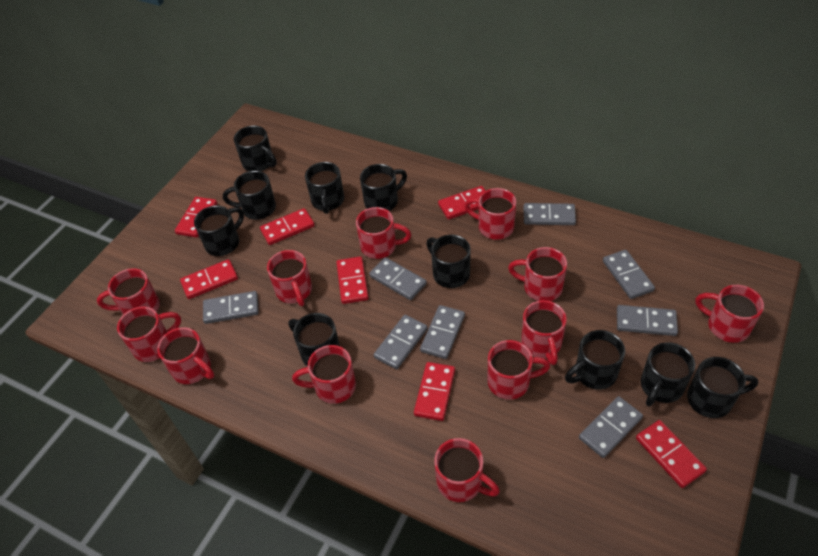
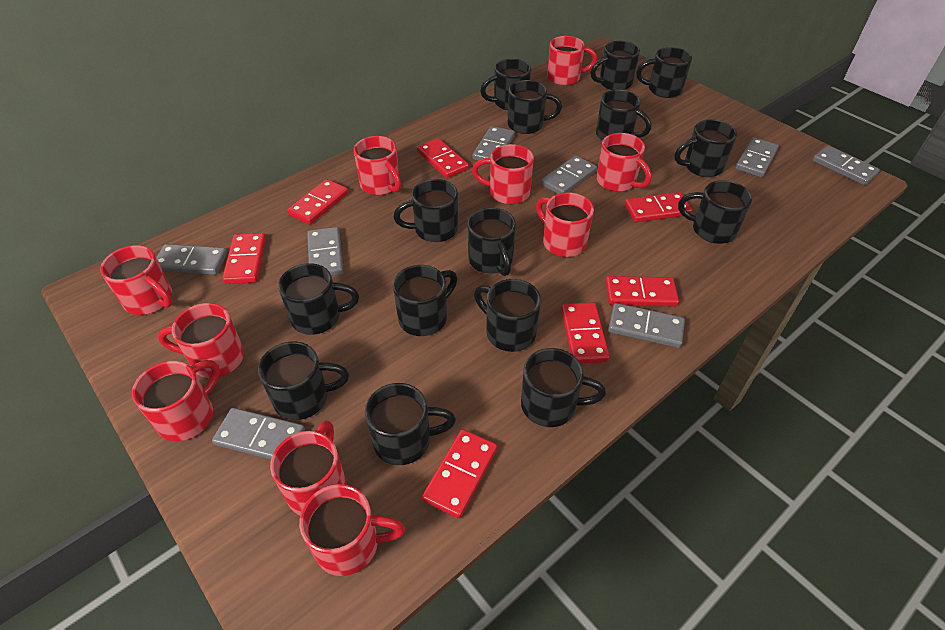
black mug: 10 -> 15
red mug: 12 -> 10

